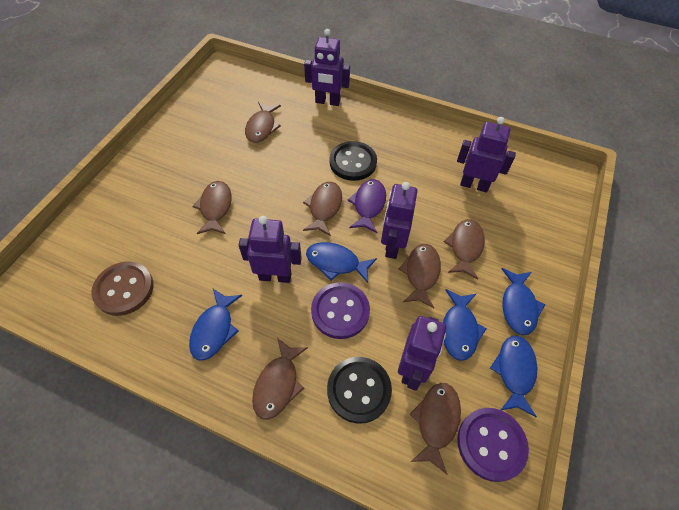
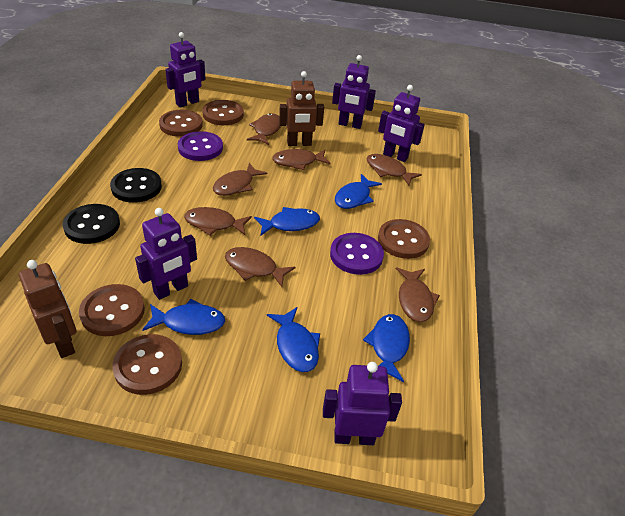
brown button: 1 -> 5
brown robot: 0 -> 2
purple fish: 1 -> 0

